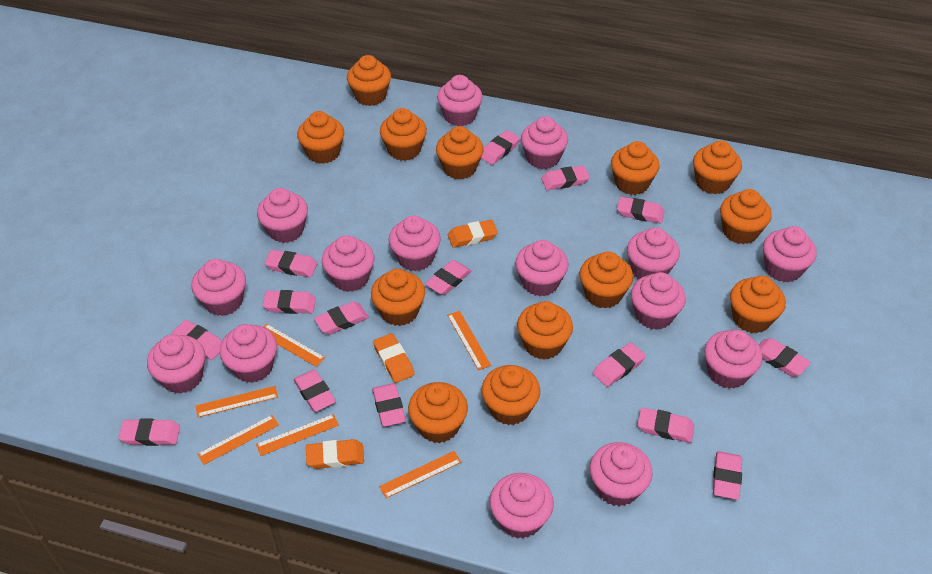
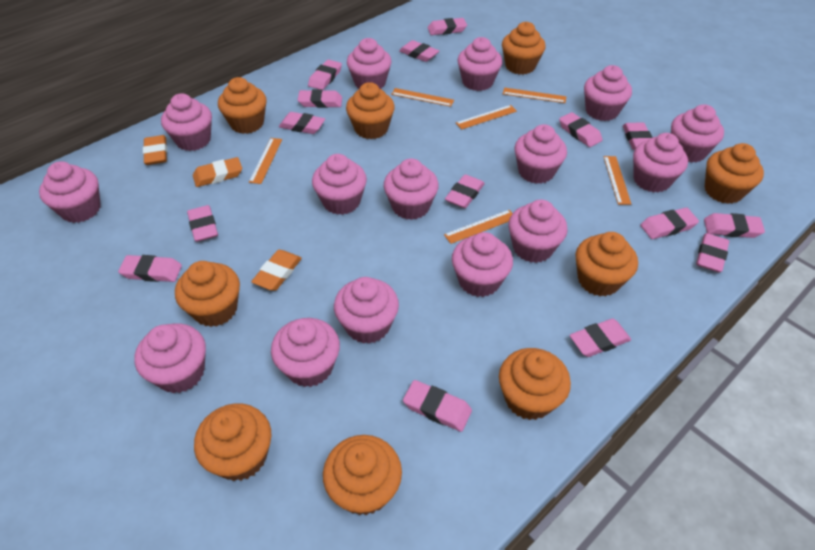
orange cupcake: 13 -> 9

